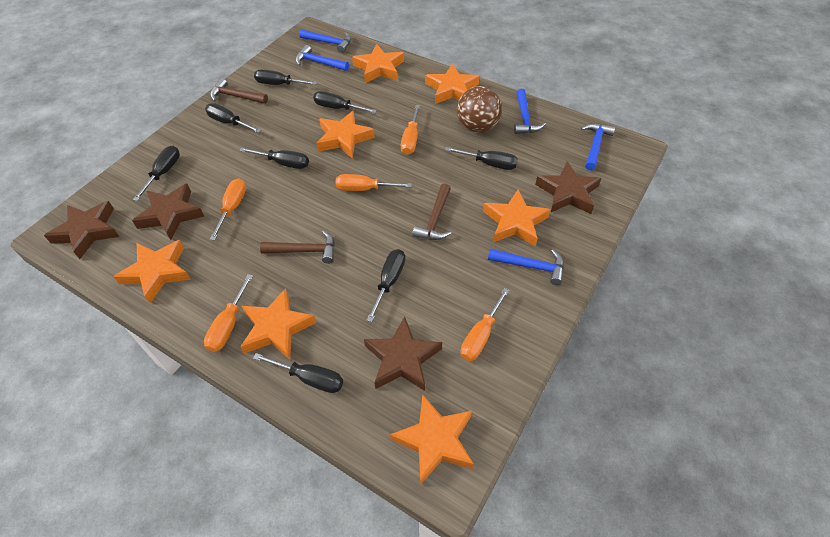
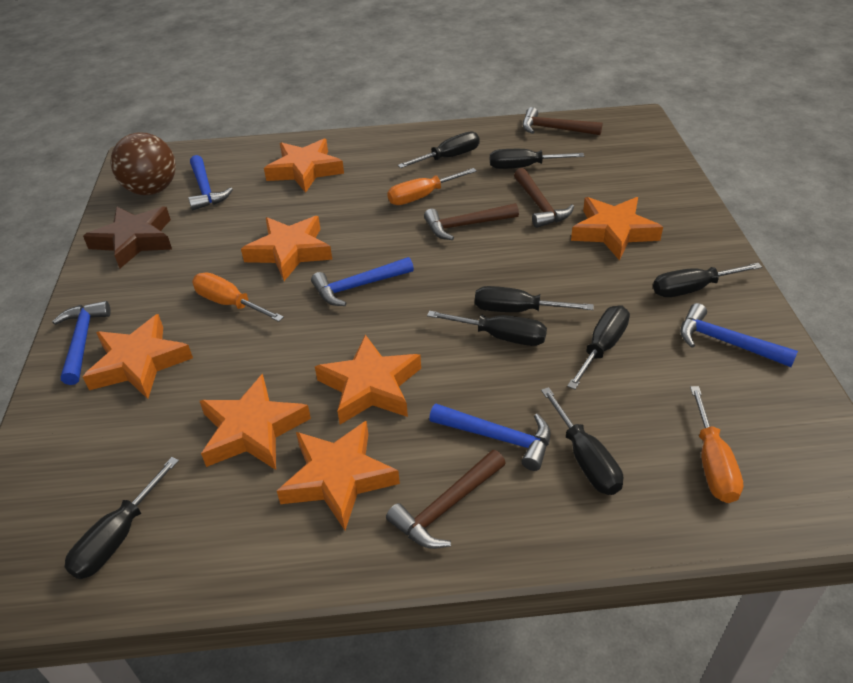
brown hammer: 3 -> 4
brown star: 4 -> 1
orange screwdriver: 5 -> 3

